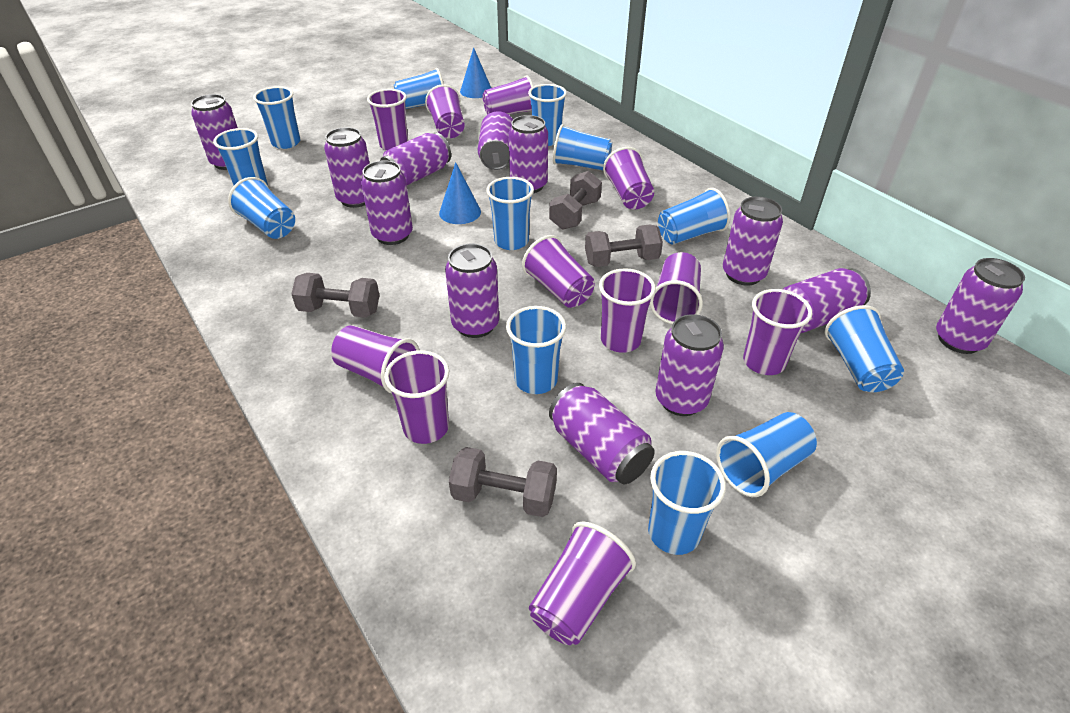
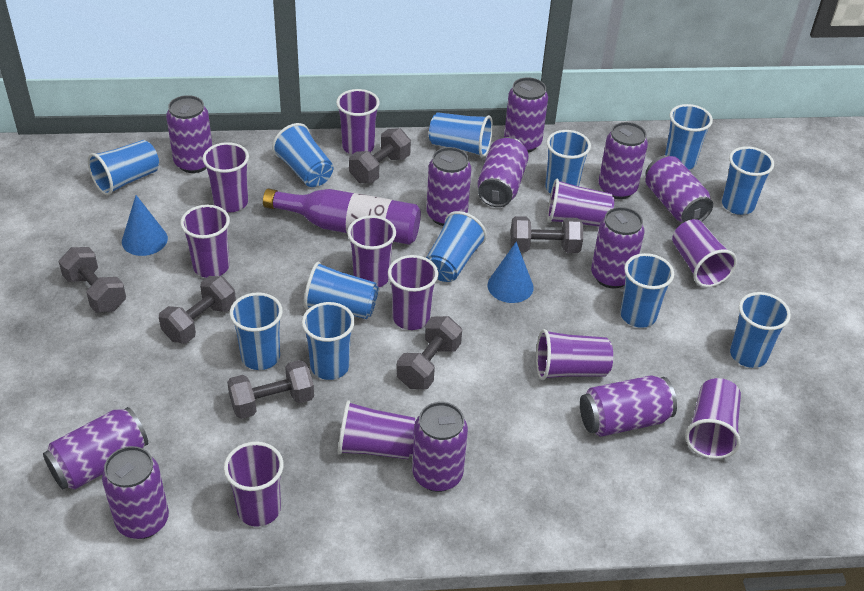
grey dumbbell: 4 -> 6
purple bottle: 0 -> 1
purple can: 12 -> 11

